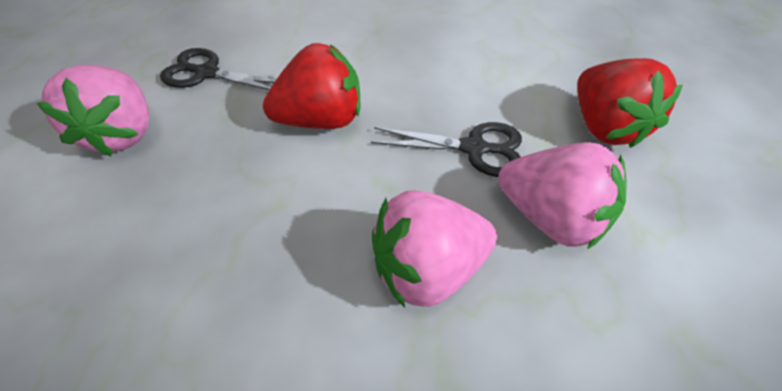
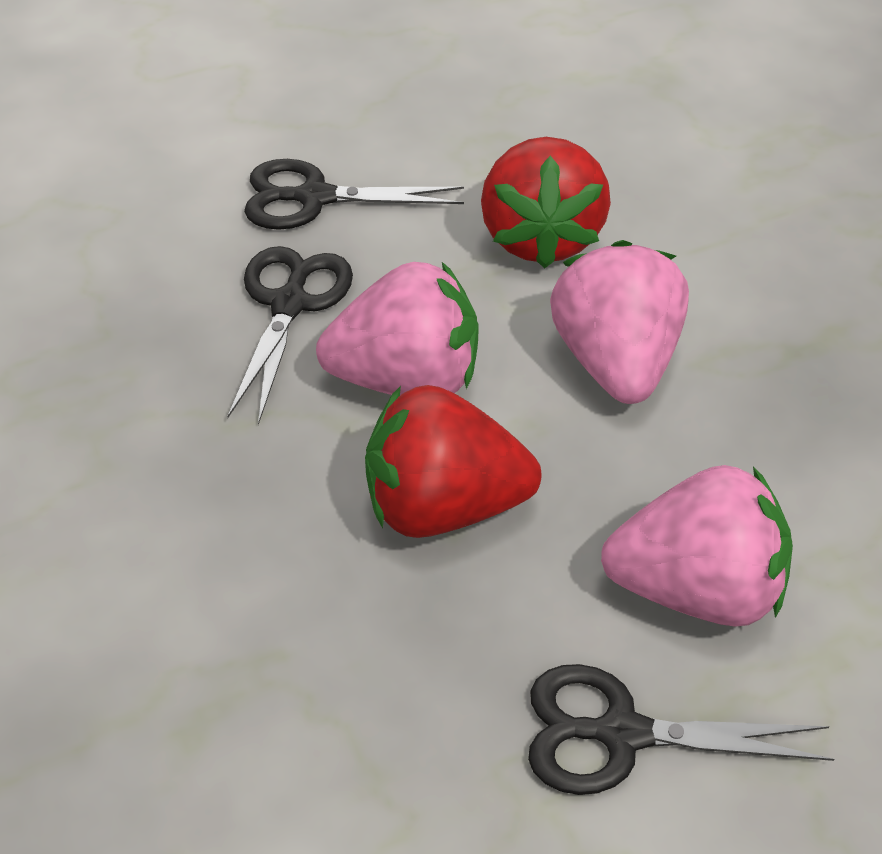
black scissors: 2 -> 3

